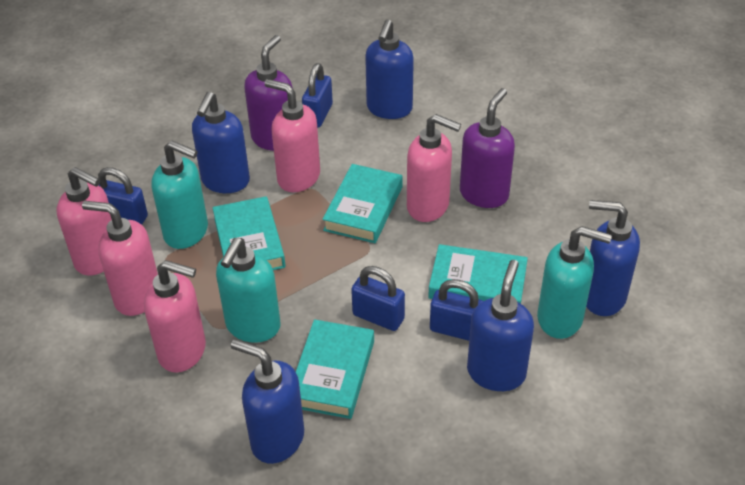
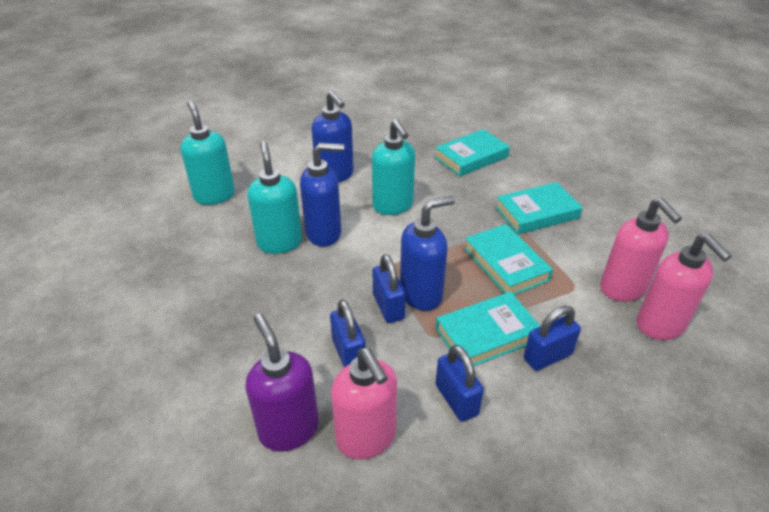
blue soap dispenser: 5 -> 3
pink soap dispenser: 5 -> 3
purple soap dispenser: 2 -> 1

